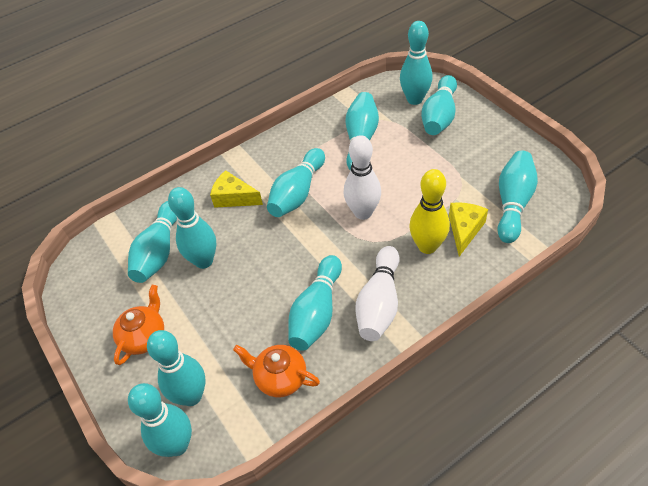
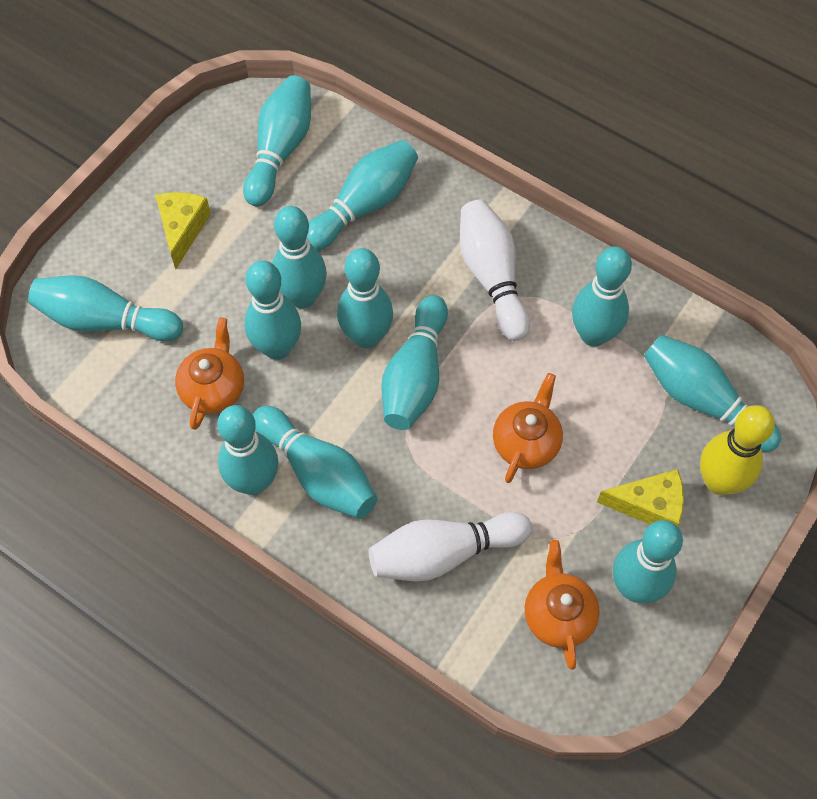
orange teapot: 2 -> 3
turquoise bowling pin: 10 -> 12

